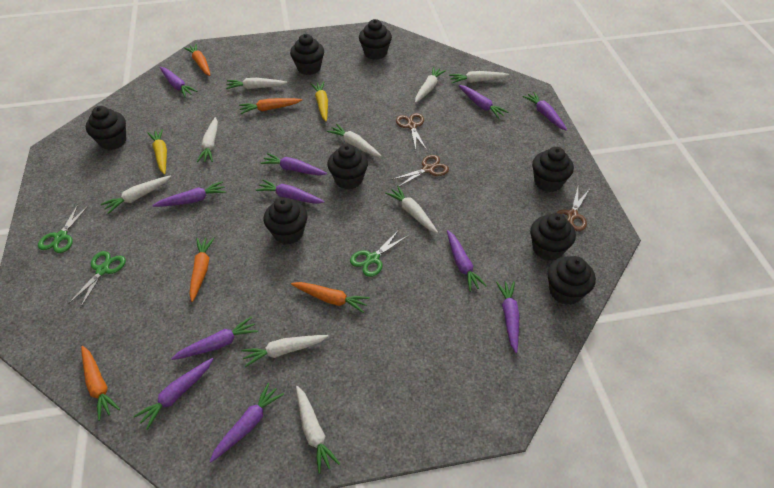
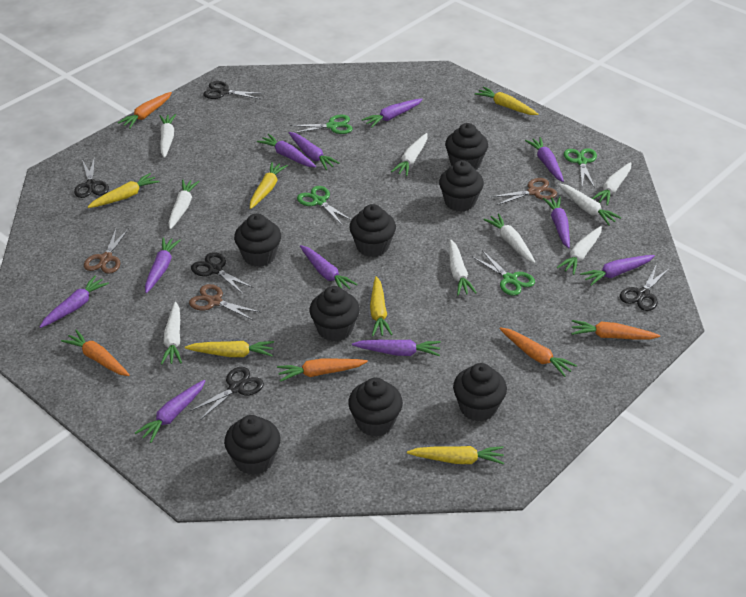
black scissors: 0 -> 5
green scissors: 3 -> 4
yellow carrot: 2 -> 6

